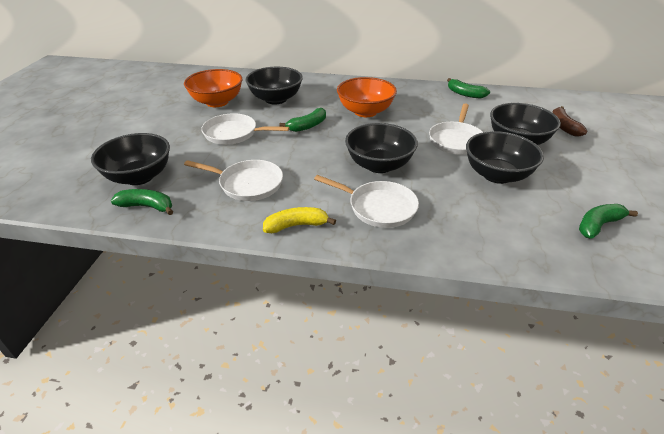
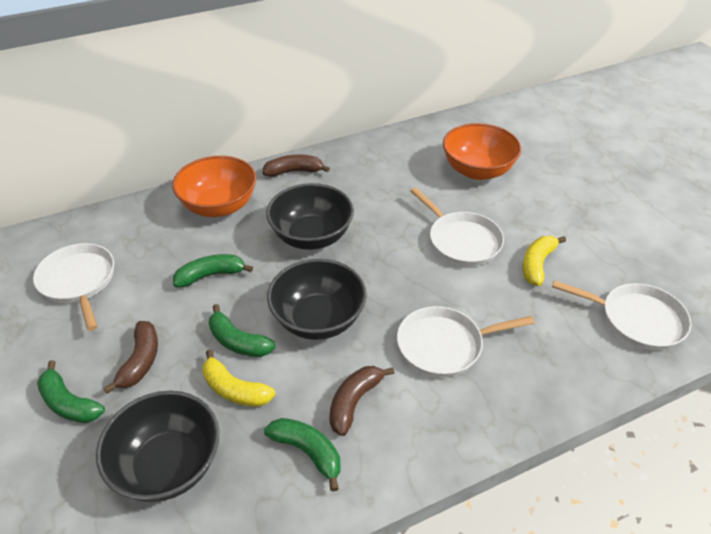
black bowl: 5 -> 3
brown banana: 1 -> 3
yellow banana: 1 -> 2

